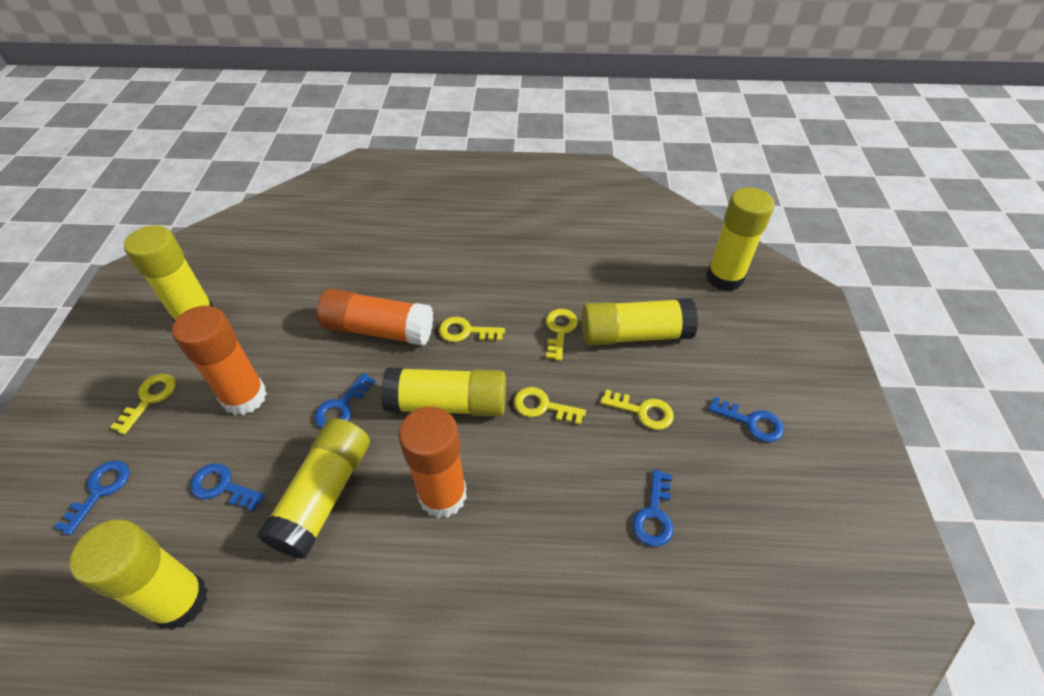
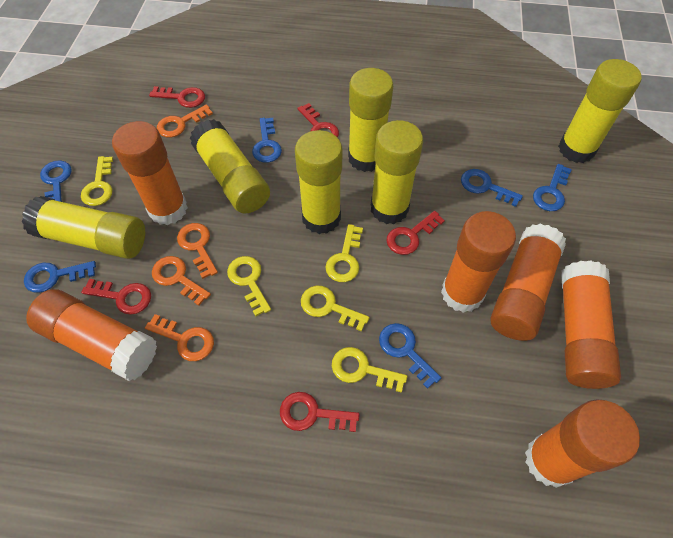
blue key: 5 -> 6
orange glue stick: 3 -> 6
orange key: 0 -> 4
red key: 0 -> 5

